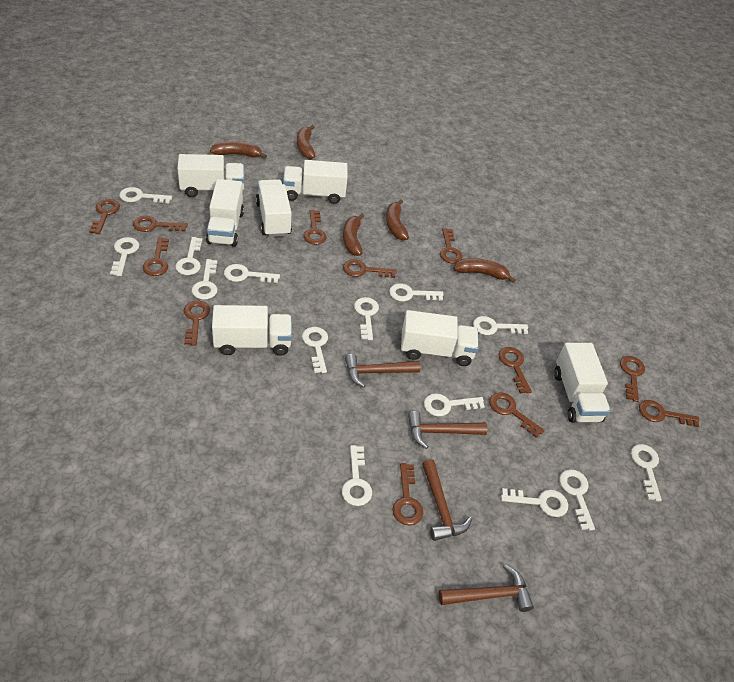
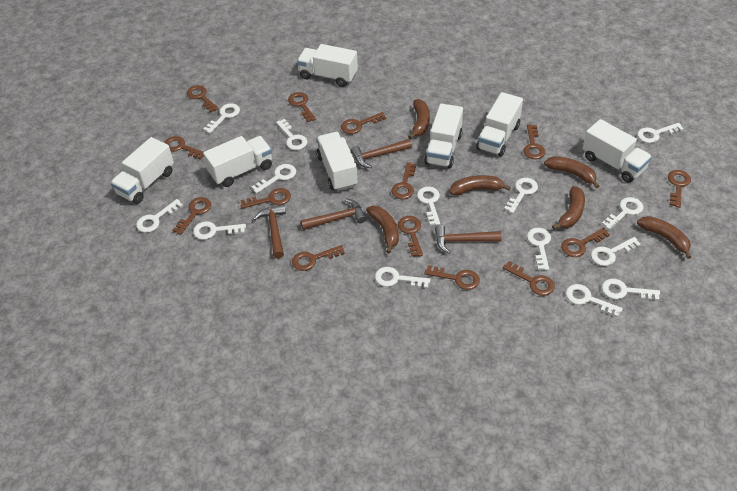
brown banana: 5 -> 6
brown key: 12 -> 14

